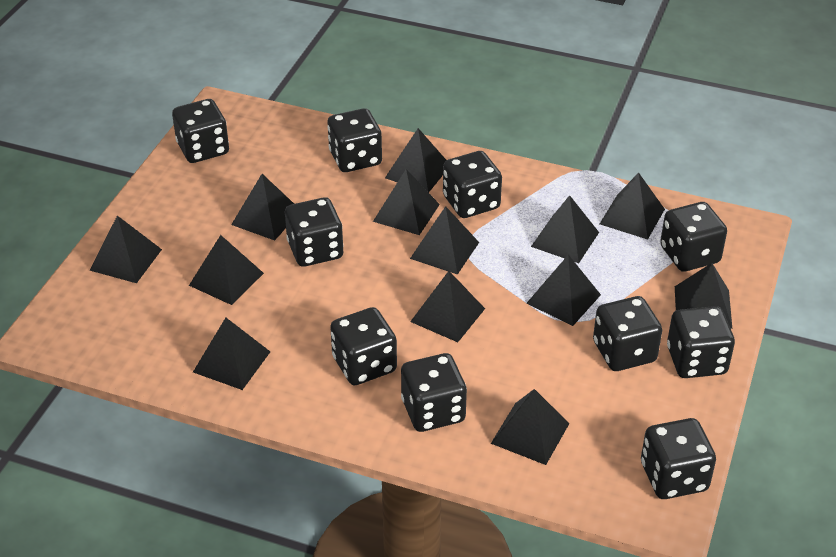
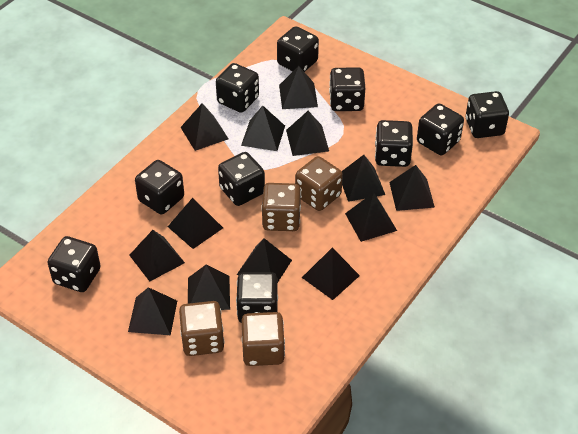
brown dice: 0 -> 4

